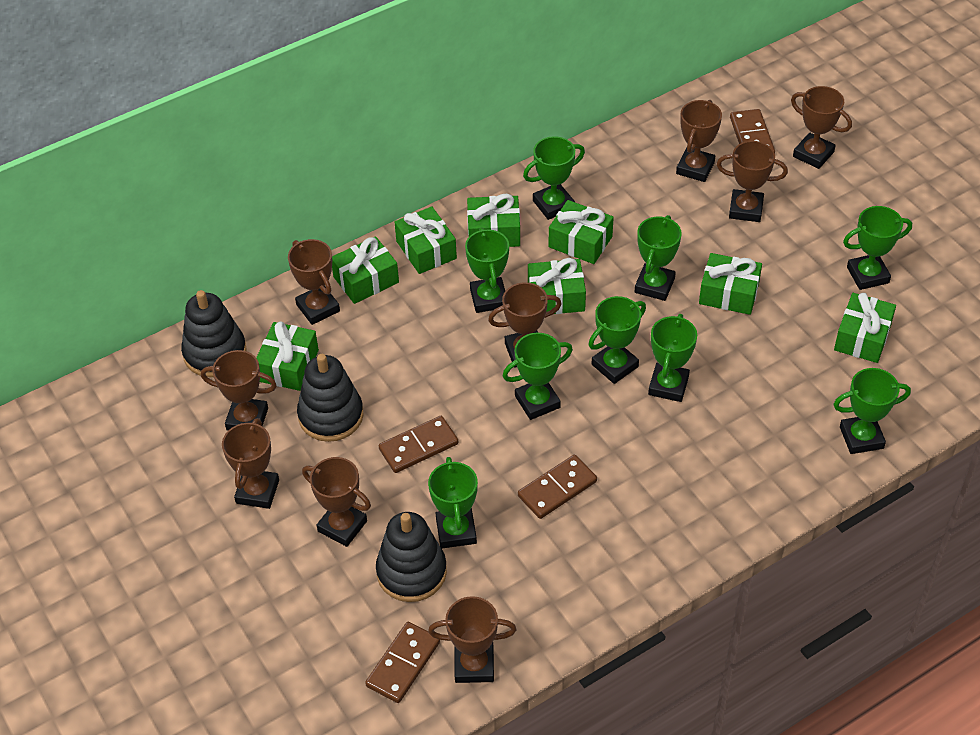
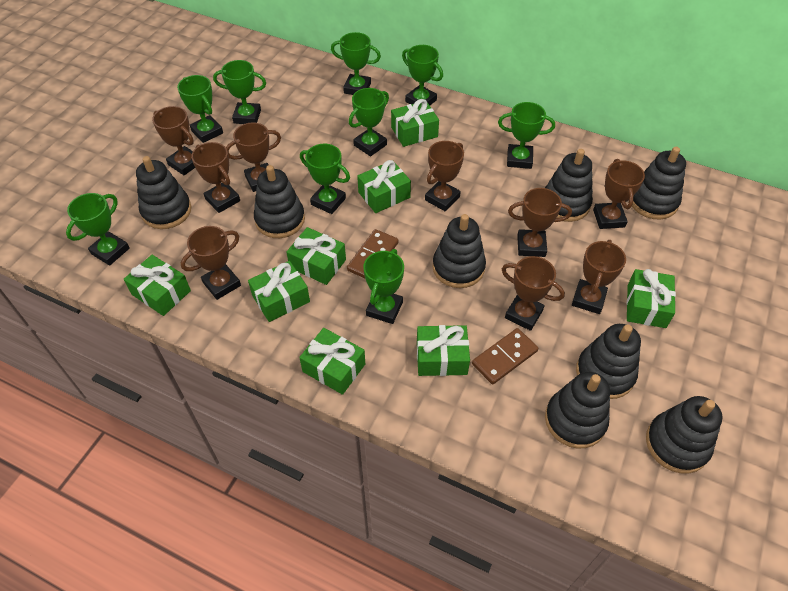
black stacking toy: 3 -> 8
brown domino: 4 -> 2

